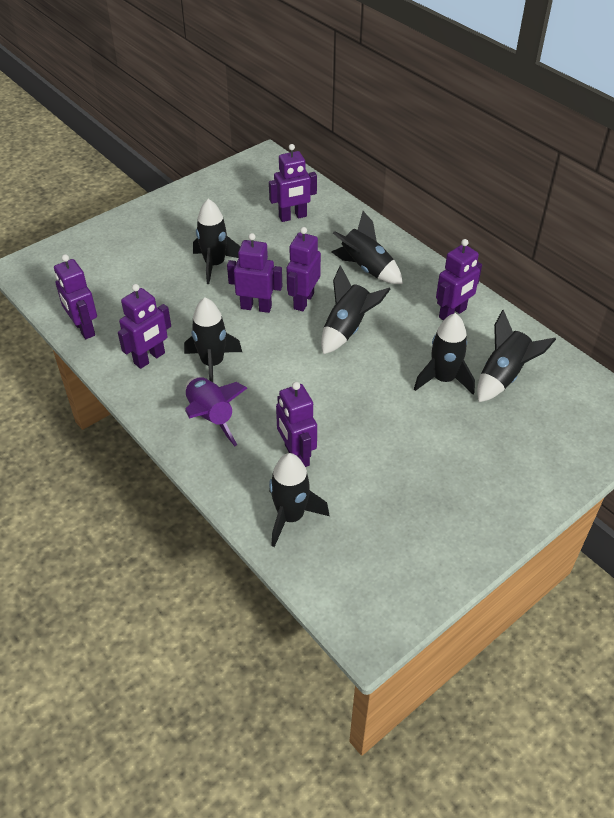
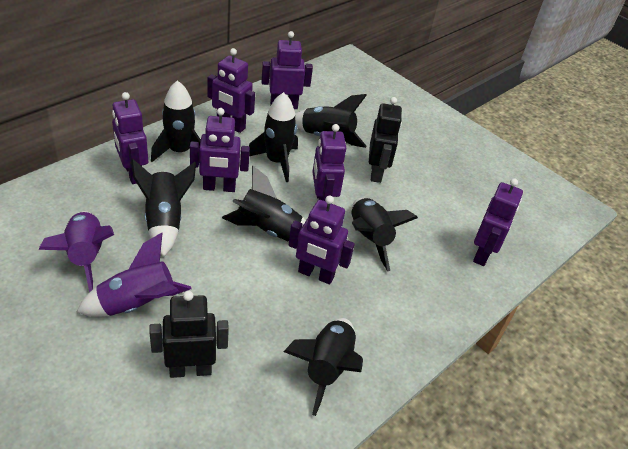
black robot: 0 -> 2
purple rocket: 1 -> 2

